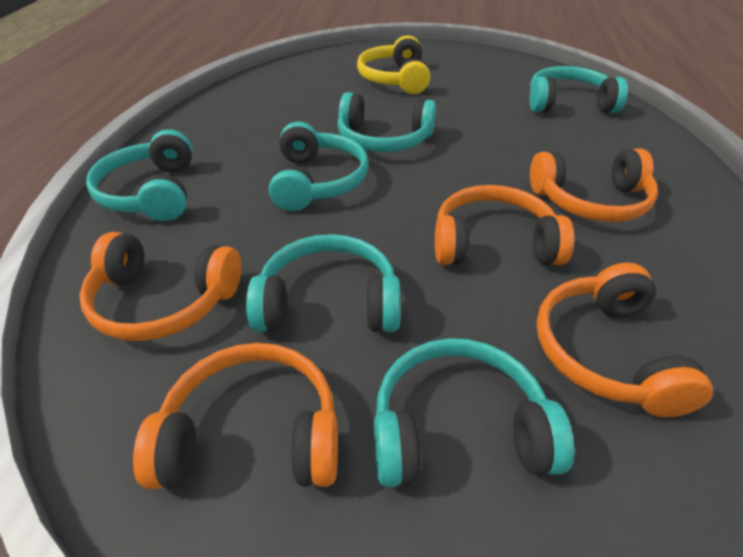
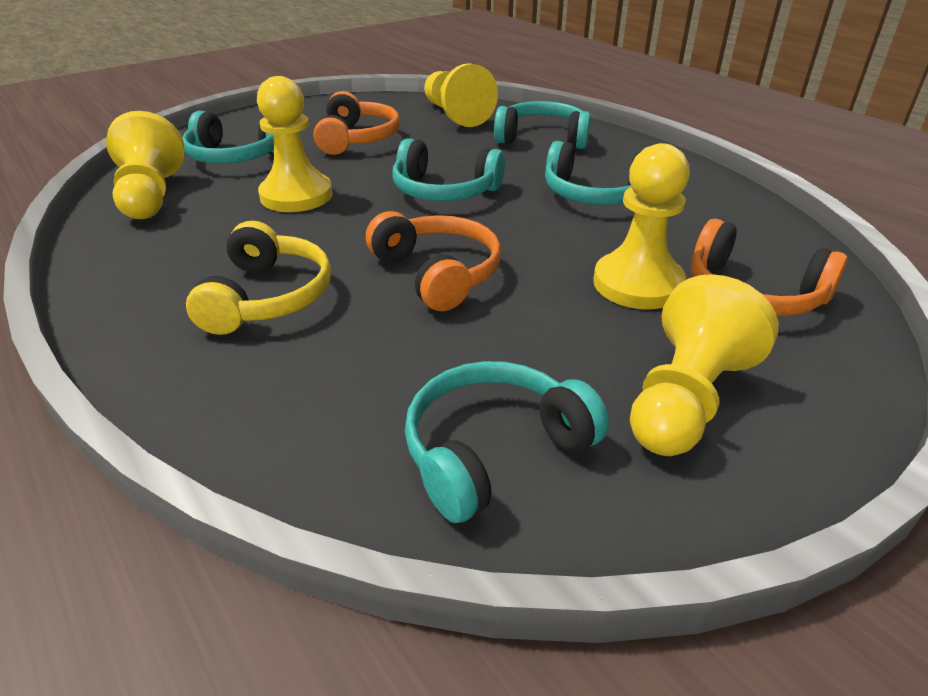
orange headphones: 5 -> 3
turquoise headphones: 6 -> 5
yellow pawn: 0 -> 5

